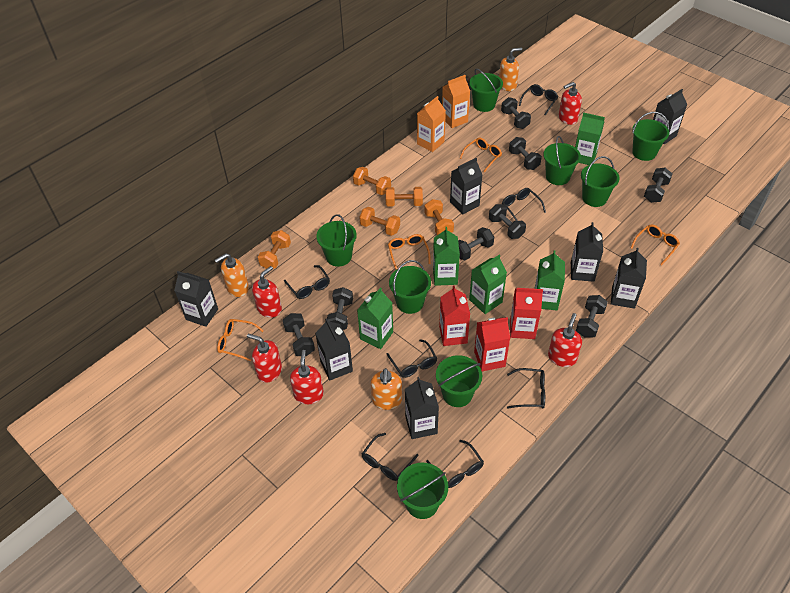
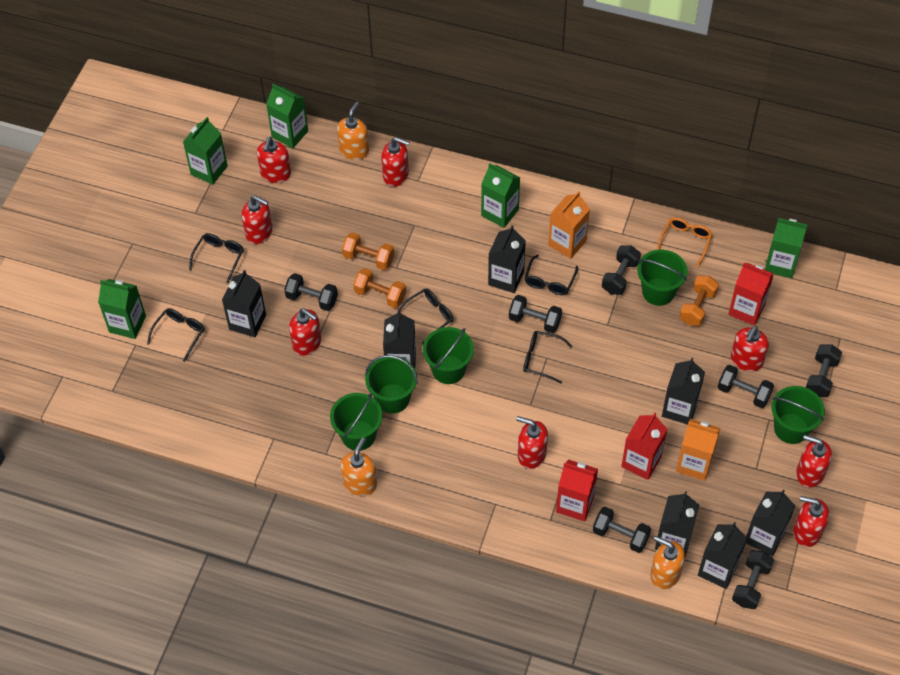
black dumbbell: 8 -> 7
black glasses: 7 -> 5
green bucket: 8 -> 5
orange dumbbell: 5 -> 3
orange glasses: 4 -> 1
red soap dispenser: 5 -> 8

